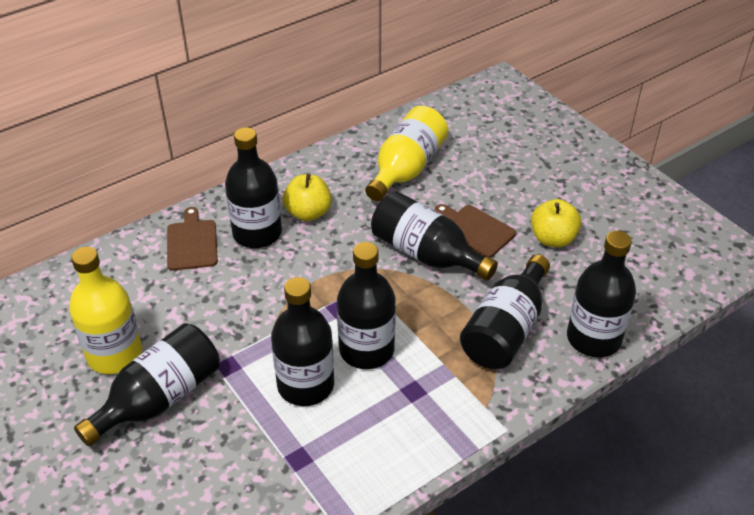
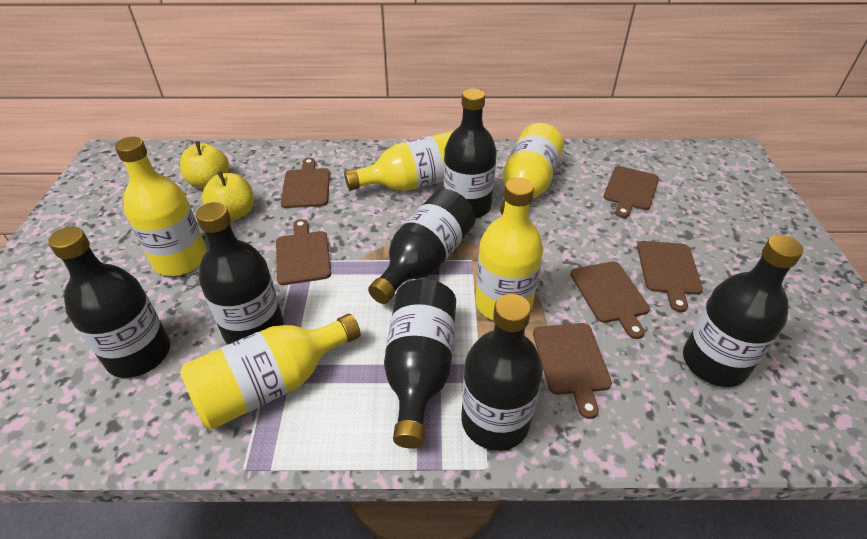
brown cutting board: 2 -> 6
yellow bottle: 2 -> 5

